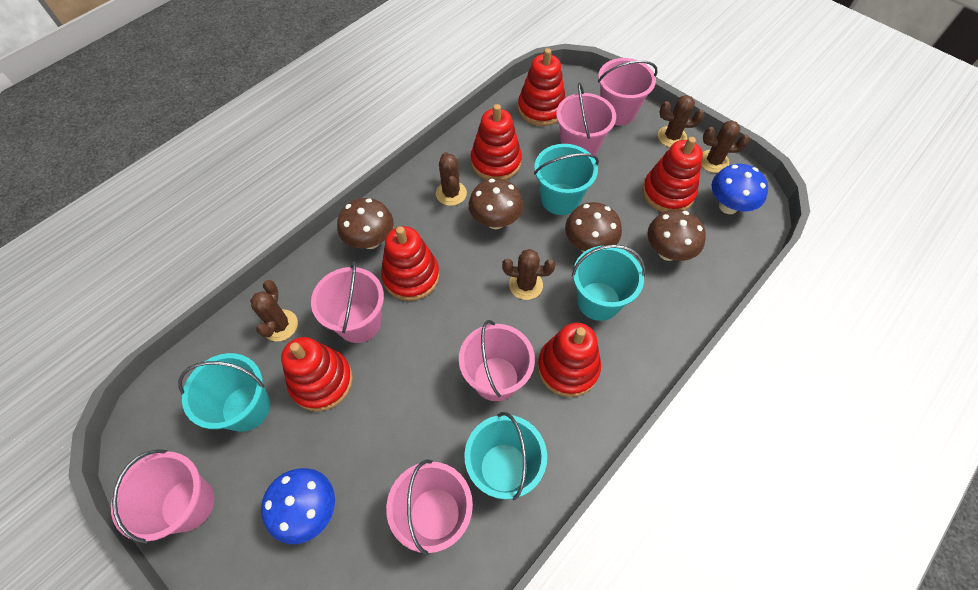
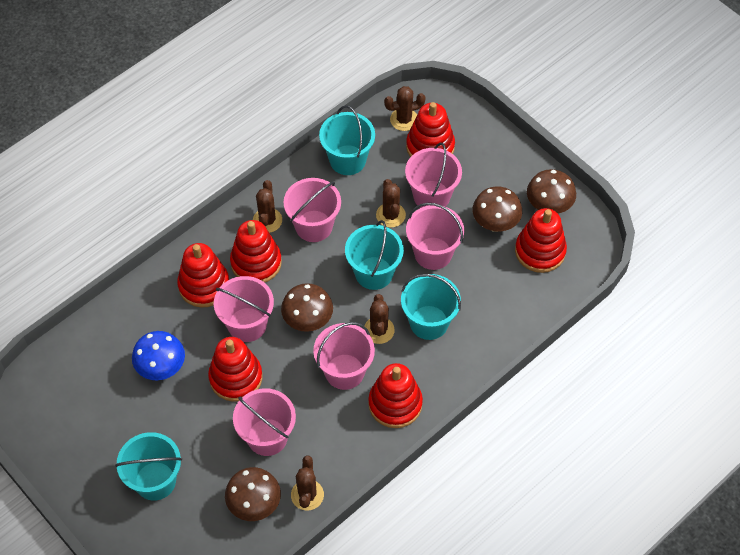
blue mushroom: 2 -> 1

